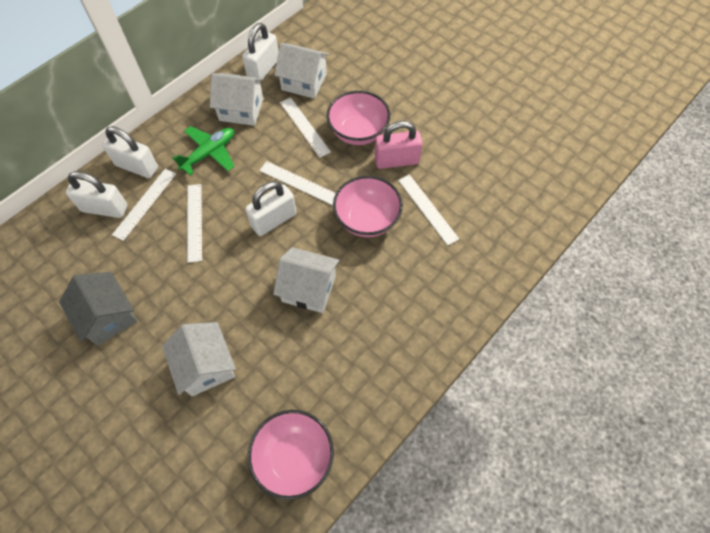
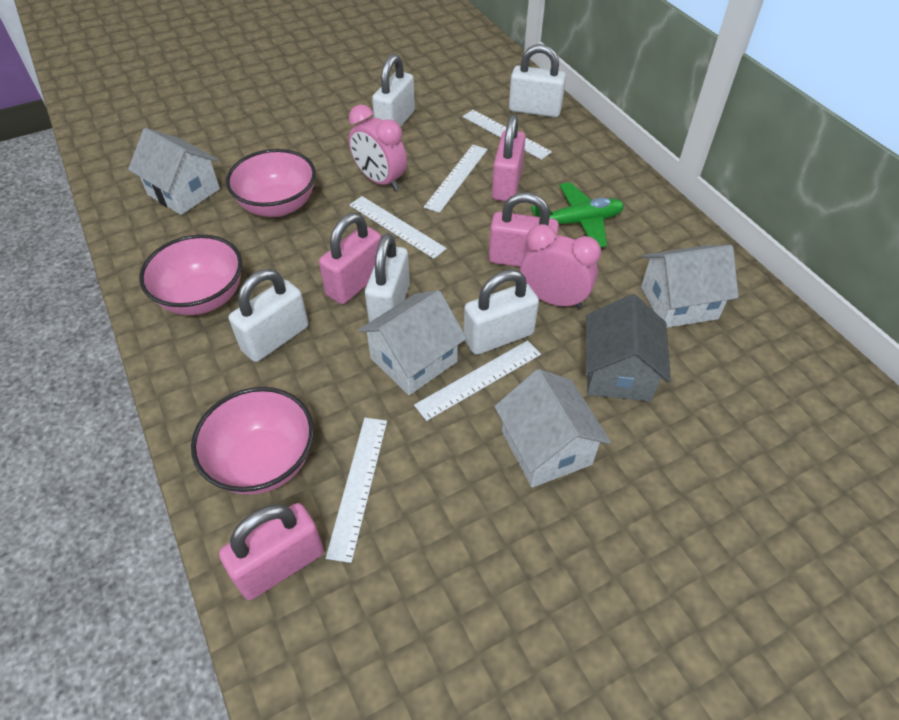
pink clock: 0 -> 2
pink padlock: 1 -> 4
white padlock: 4 -> 5

